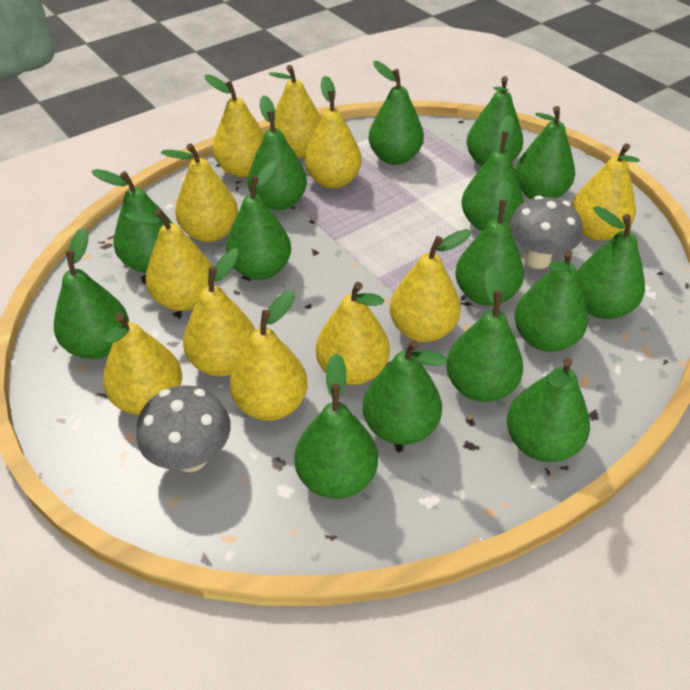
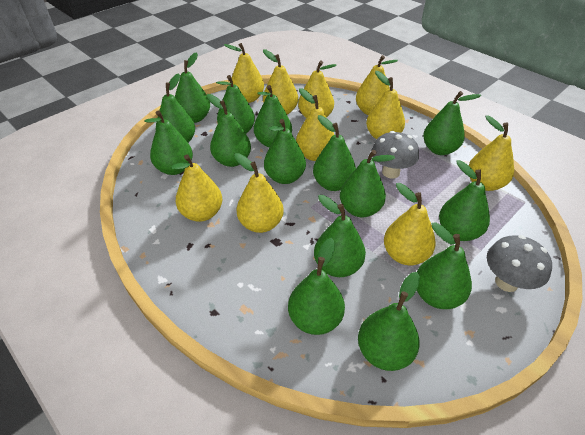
yellow pear: 11 -> 10

